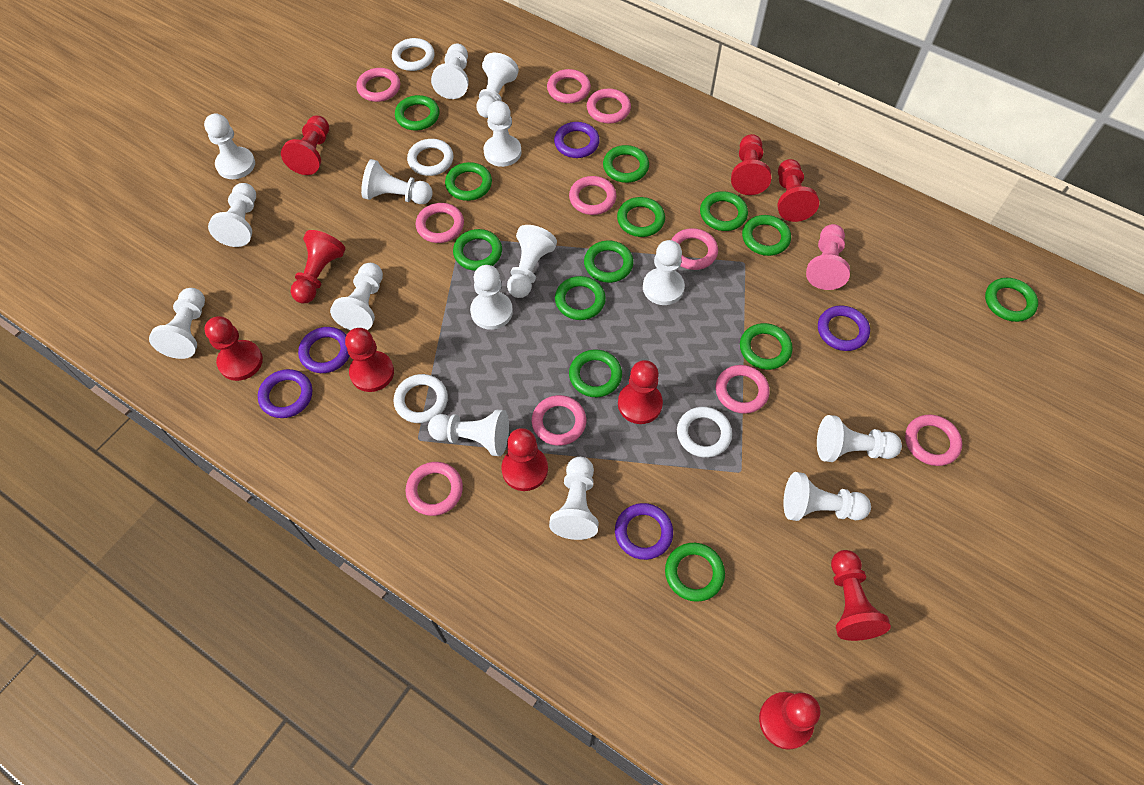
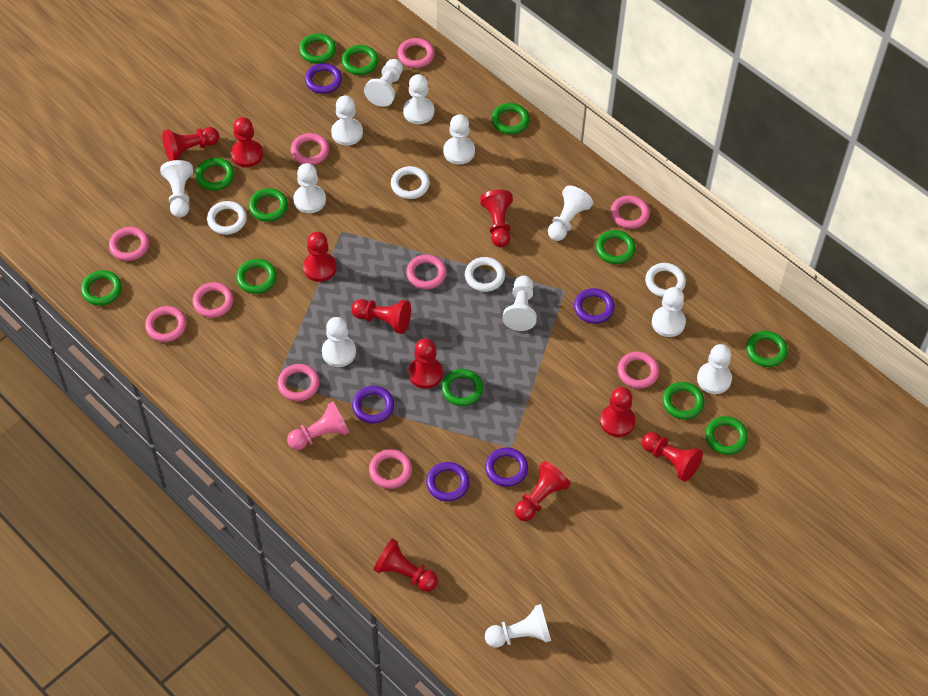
green ring: 13 -> 12
white pawn: 15 -> 12

